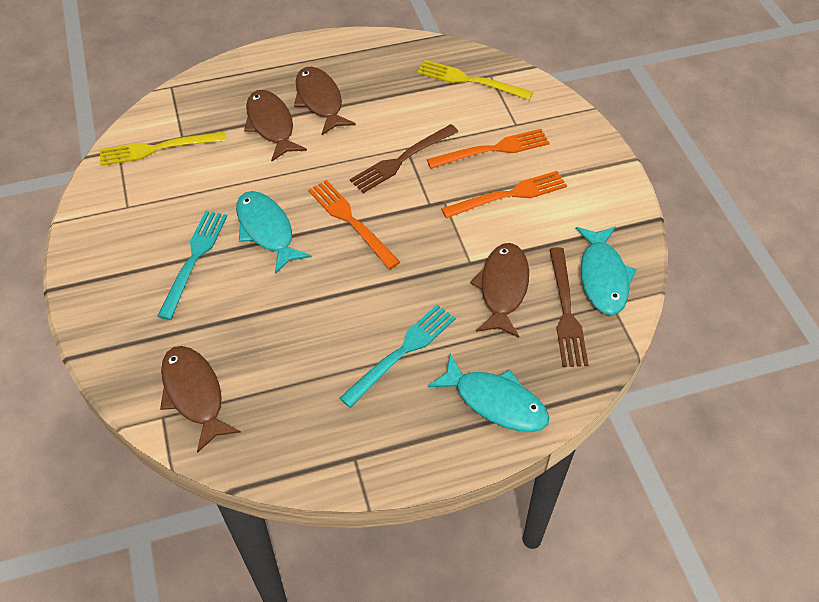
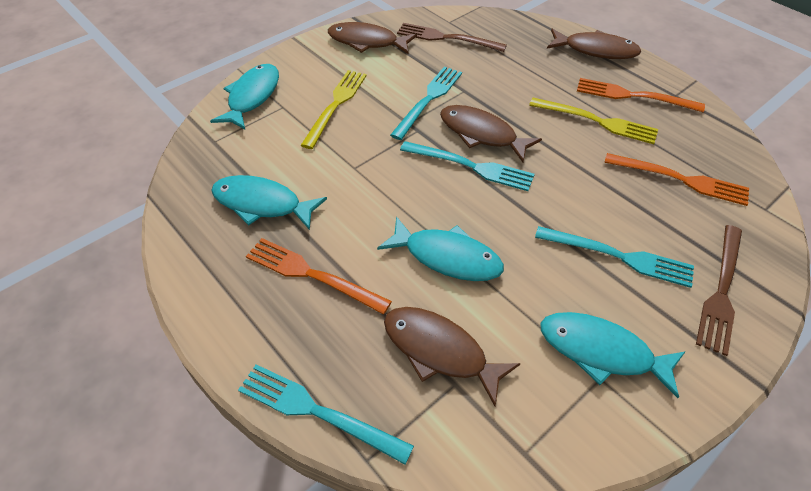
turquoise fish: 3 -> 4
turquoise fork: 2 -> 4

